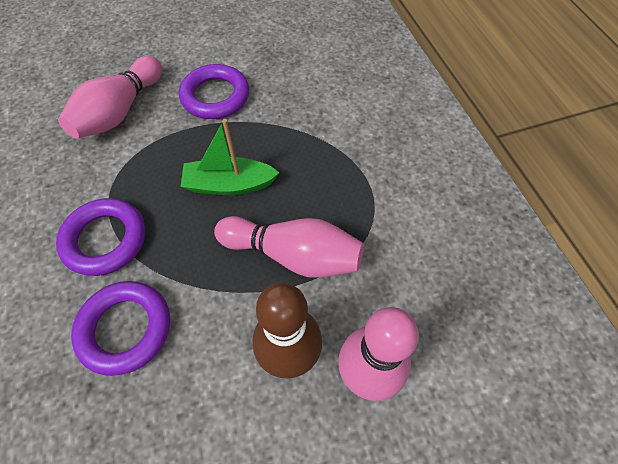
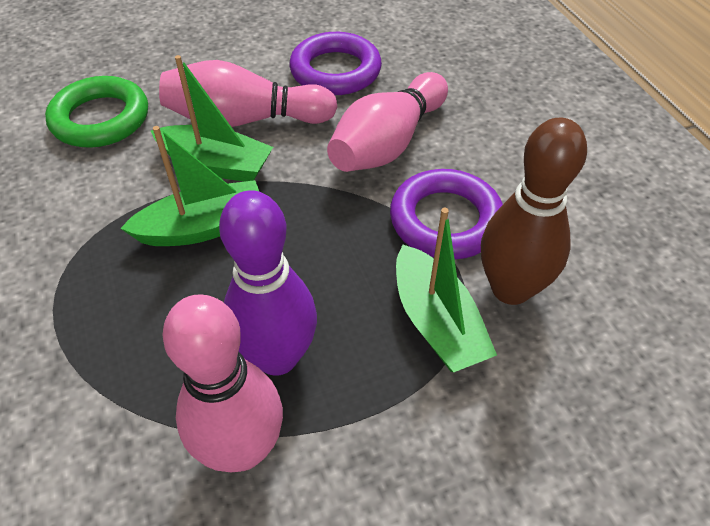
green boat: 1 -> 3
green ring: 0 -> 1
purple bowling pin: 0 -> 1
purple ring: 3 -> 2

